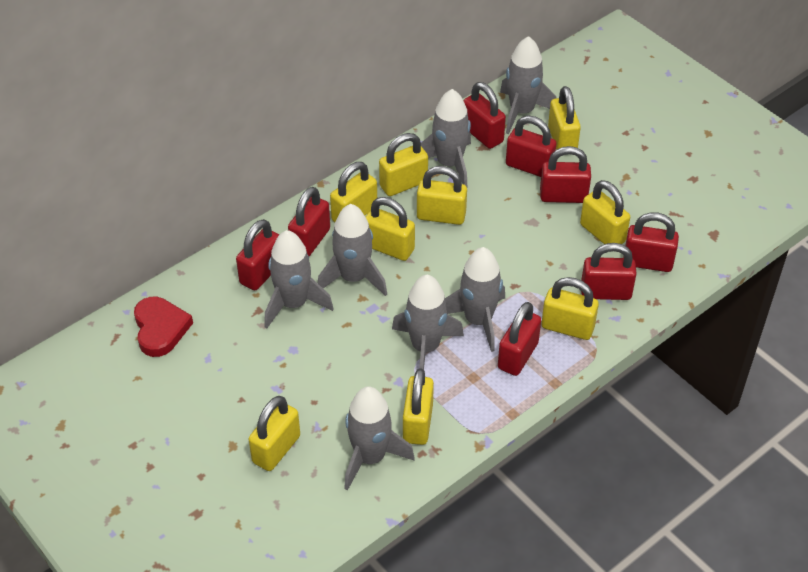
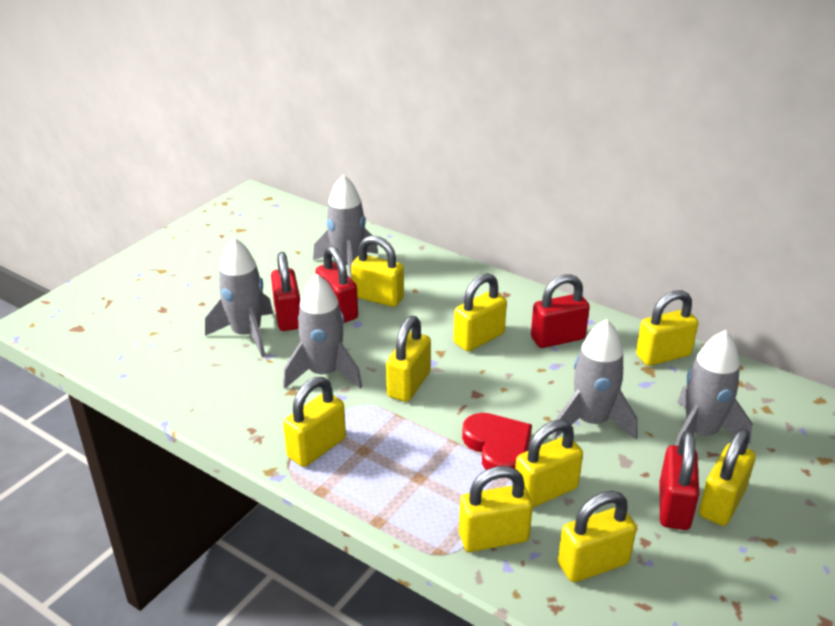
grey rocket: 7 -> 5
red padlock: 8 -> 4

